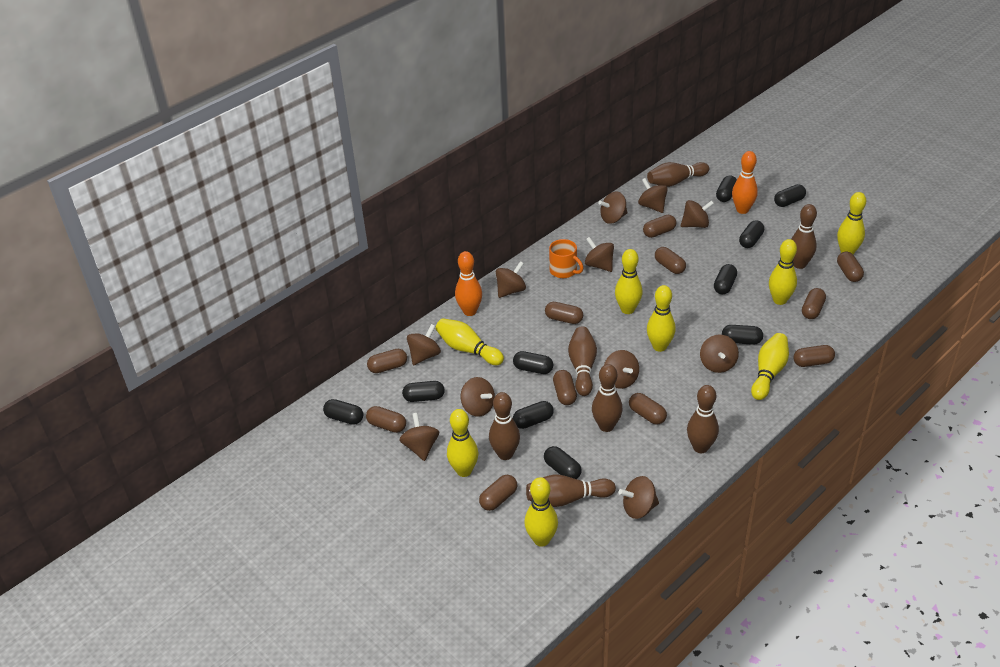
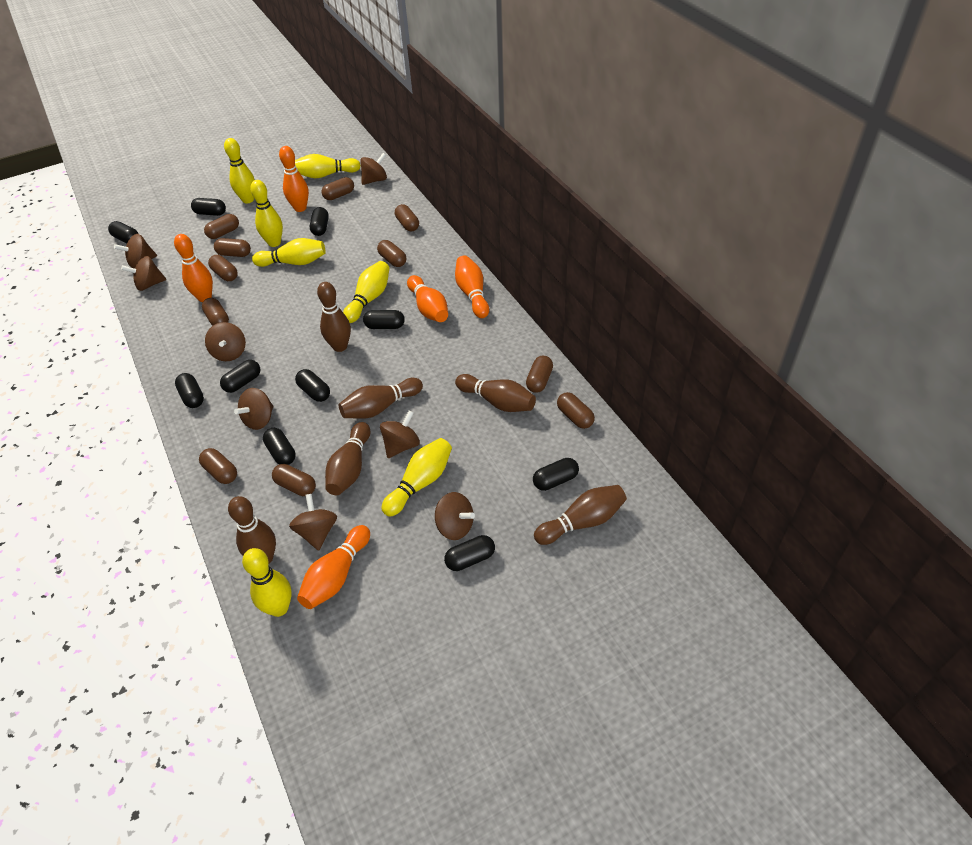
brown bowling pin: 7 -> 6
brown spinning top: 11 -> 8
orange bowling pin: 2 -> 5
orange mug: 1 -> 0
yellow bowling pin: 8 -> 7

